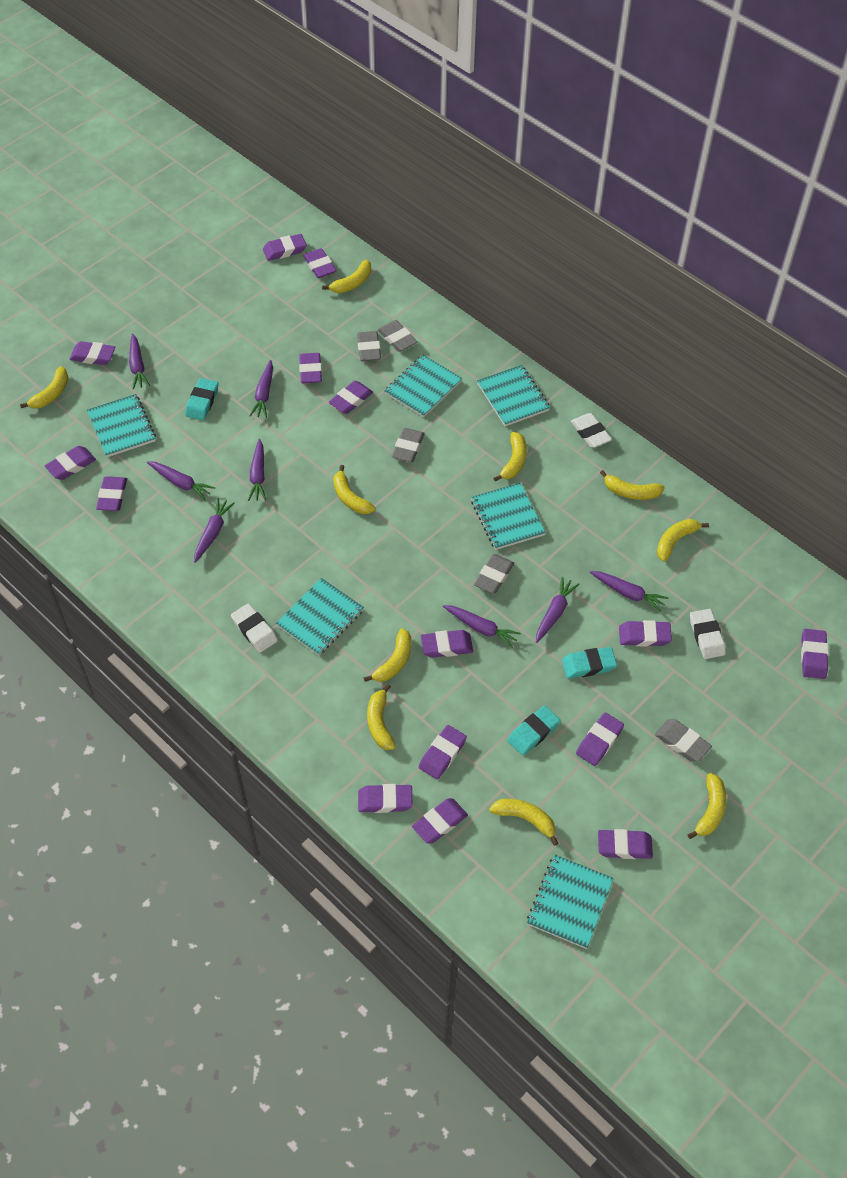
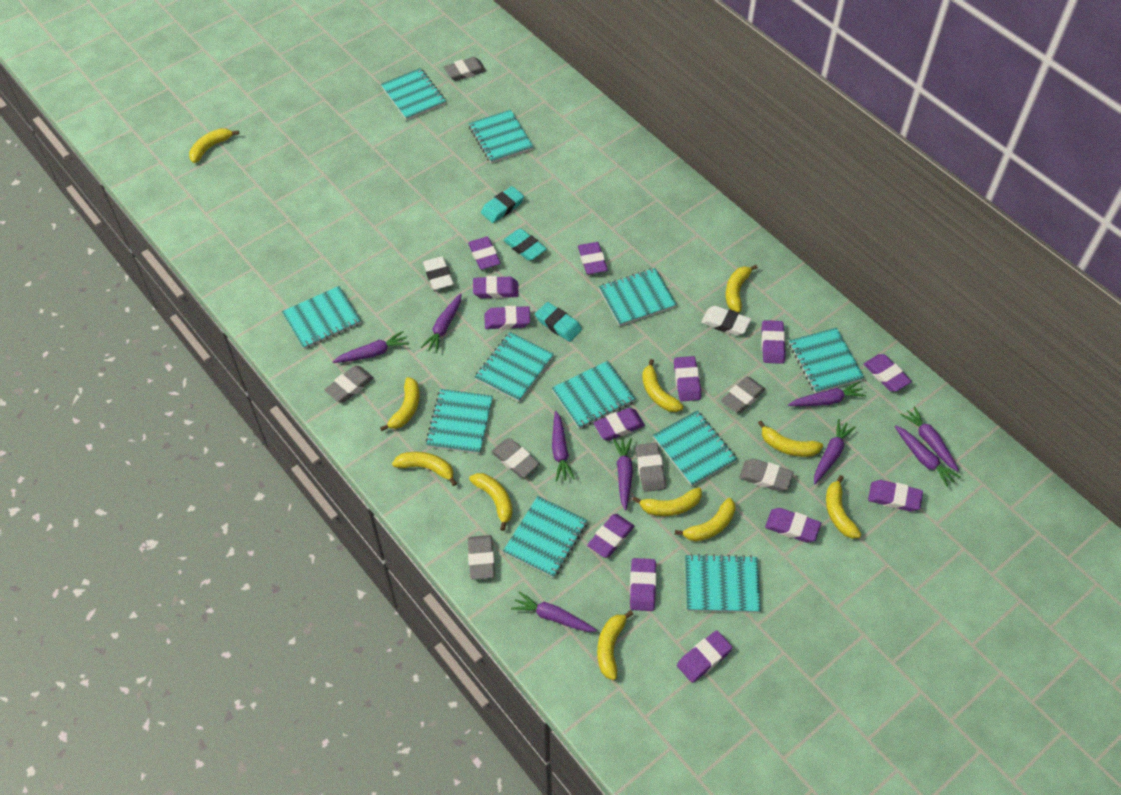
grey eraser: 5 -> 7
purple carrot: 8 -> 9
purple eraser: 15 -> 13
turquoise notebook: 6 -> 11
white eraser: 3 -> 2
yellow banana: 10 -> 11

